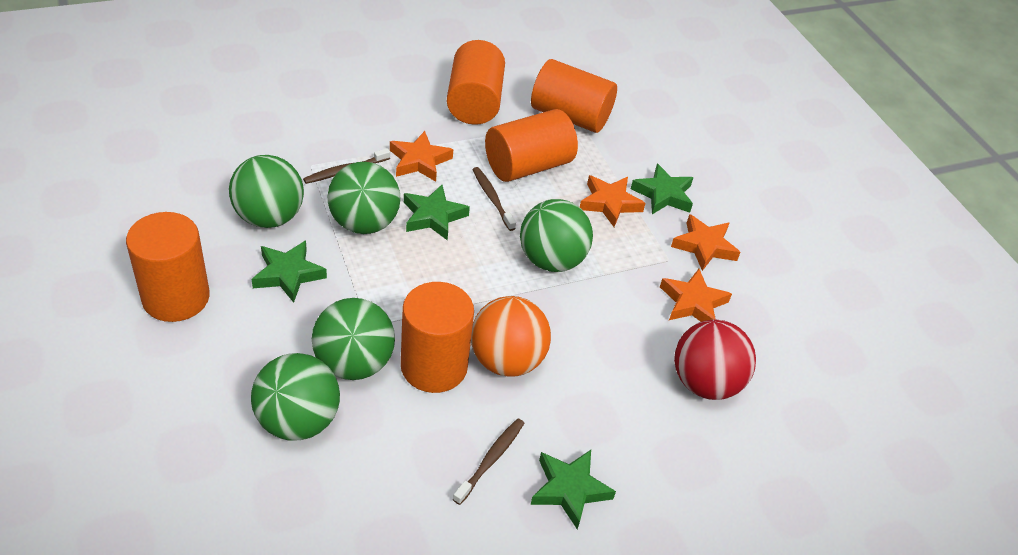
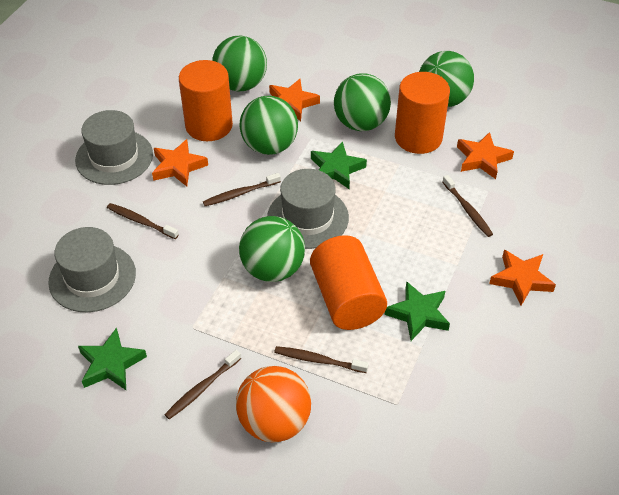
brown toothbrush: 3 -> 5
green star: 4 -> 3
grey hat: 0 -> 3
orange cylinder: 5 -> 3
red ball: 1 -> 0

